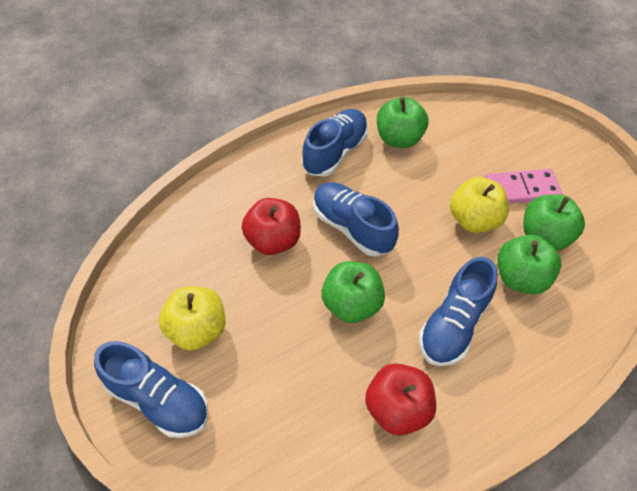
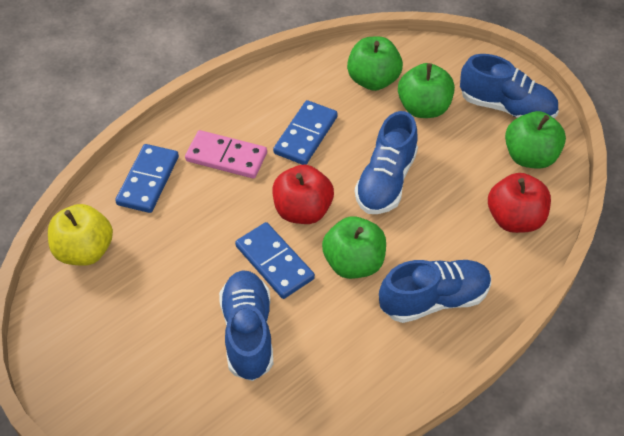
blue domino: 0 -> 3
yellow apple: 2 -> 1

